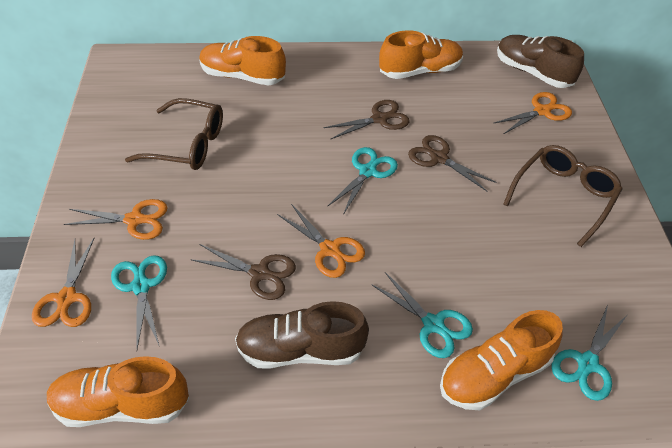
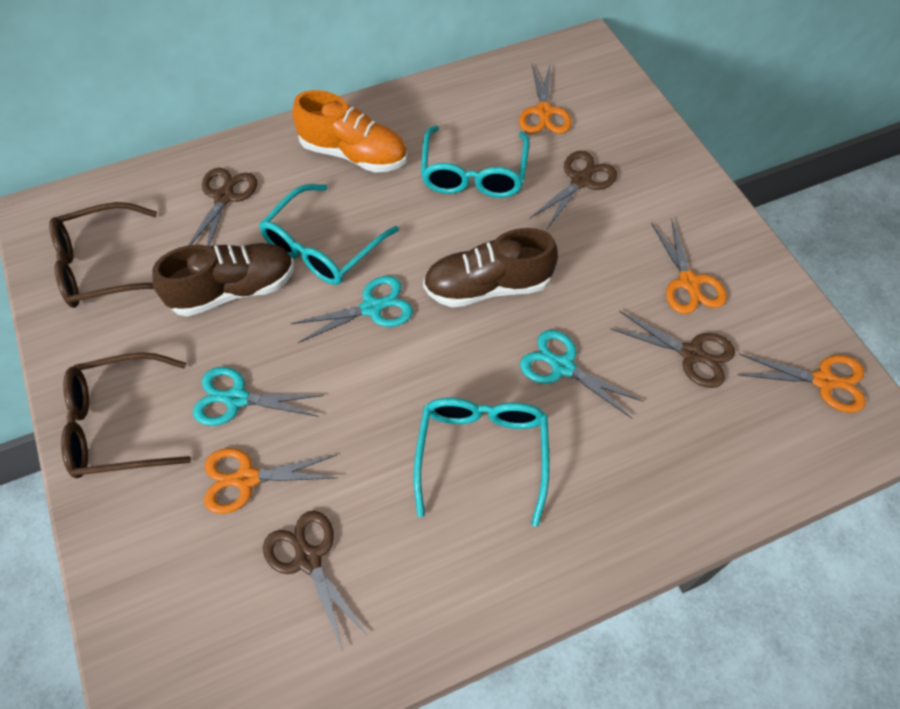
brown scissors: 3 -> 4
orange shoe: 4 -> 1
turquoise glasses: 0 -> 3
turquoise scissors: 4 -> 3

